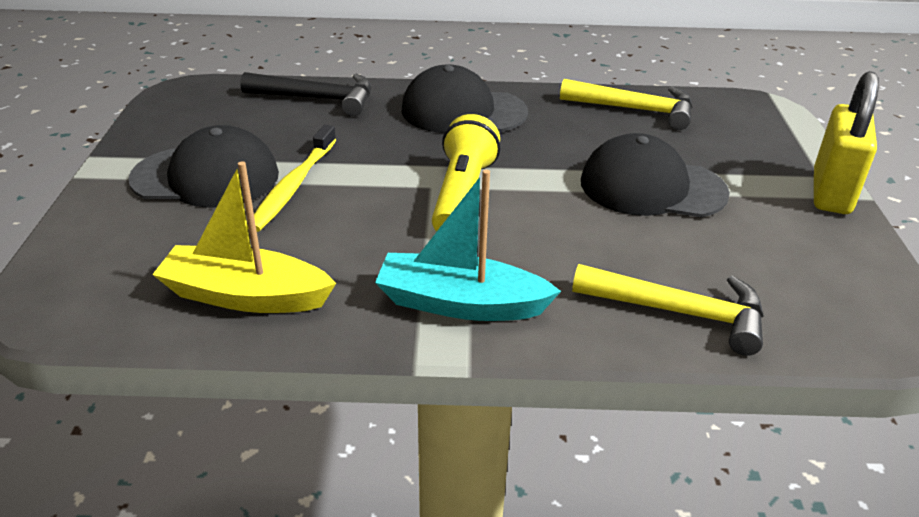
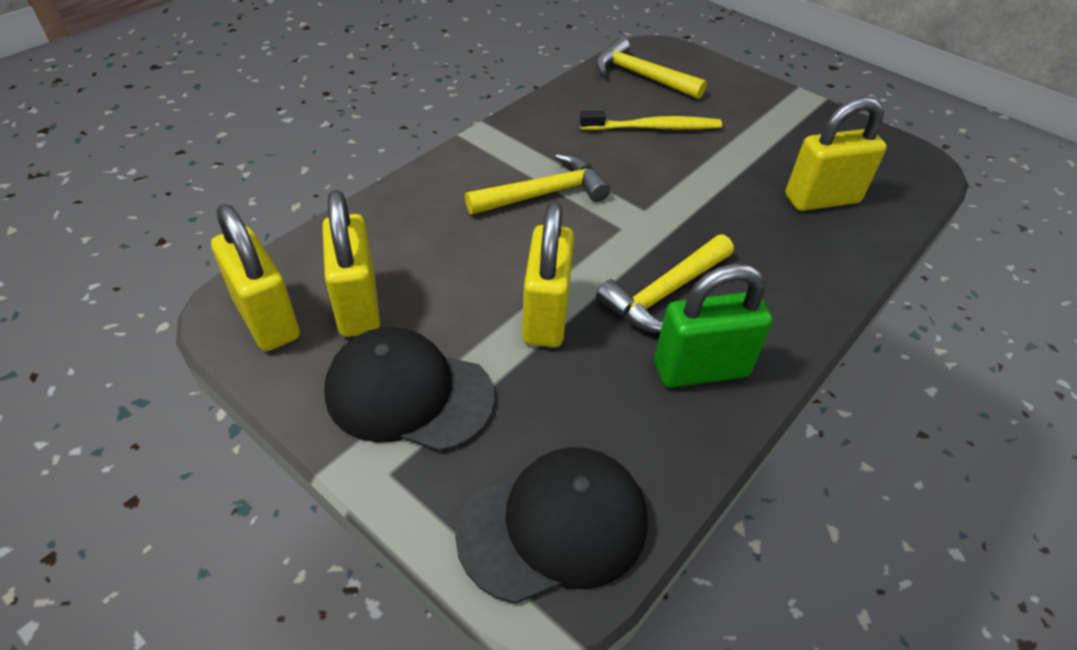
black cap: 3 -> 2
black hammer: 1 -> 0
green padlock: 0 -> 1
turquoise boat: 1 -> 0
yellow boat: 1 -> 0
yellow flashlight: 1 -> 0
yellow hammer: 2 -> 3
yellow padlock: 1 -> 4

